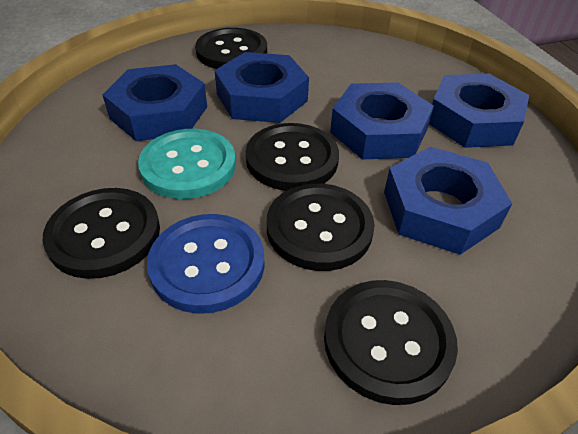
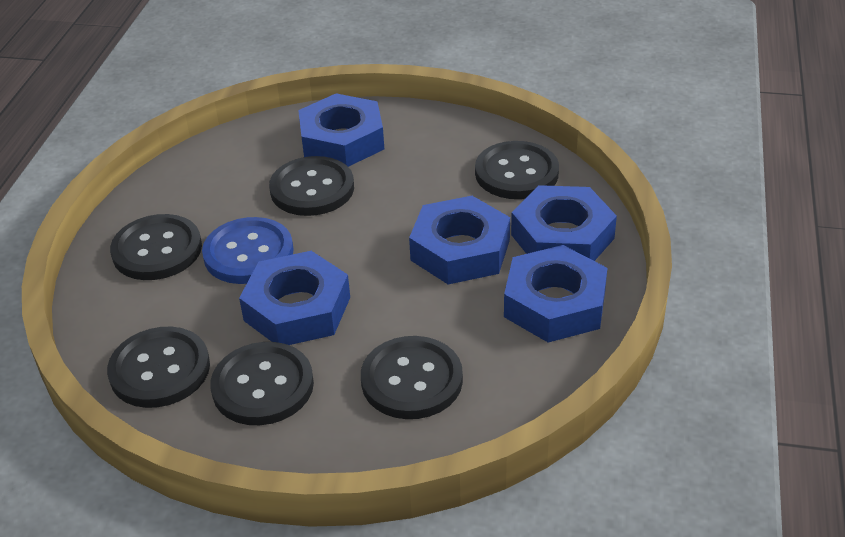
black button: 5 -> 6
turquoise button: 1 -> 0

